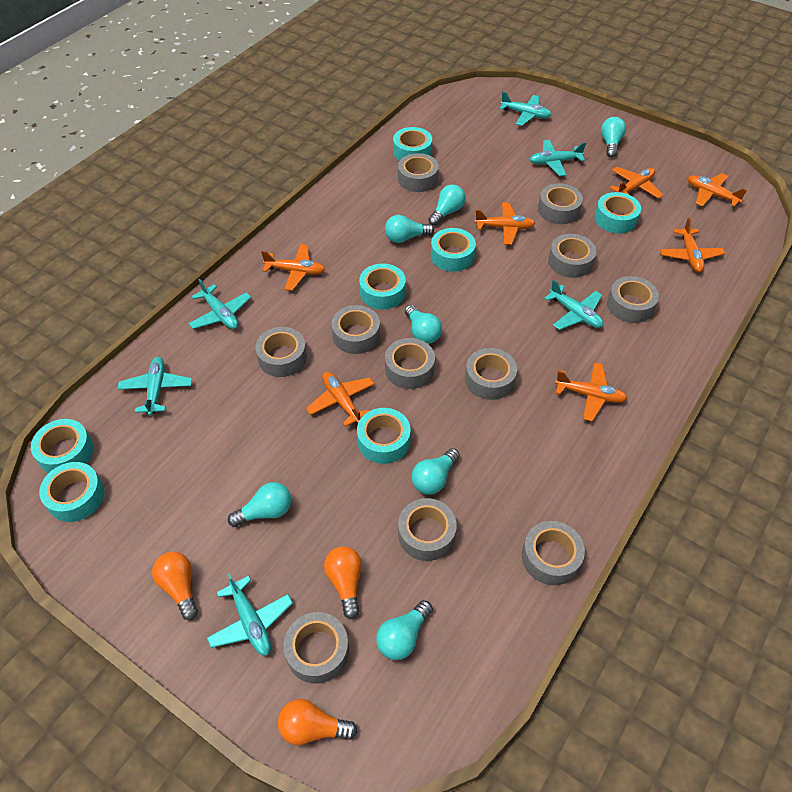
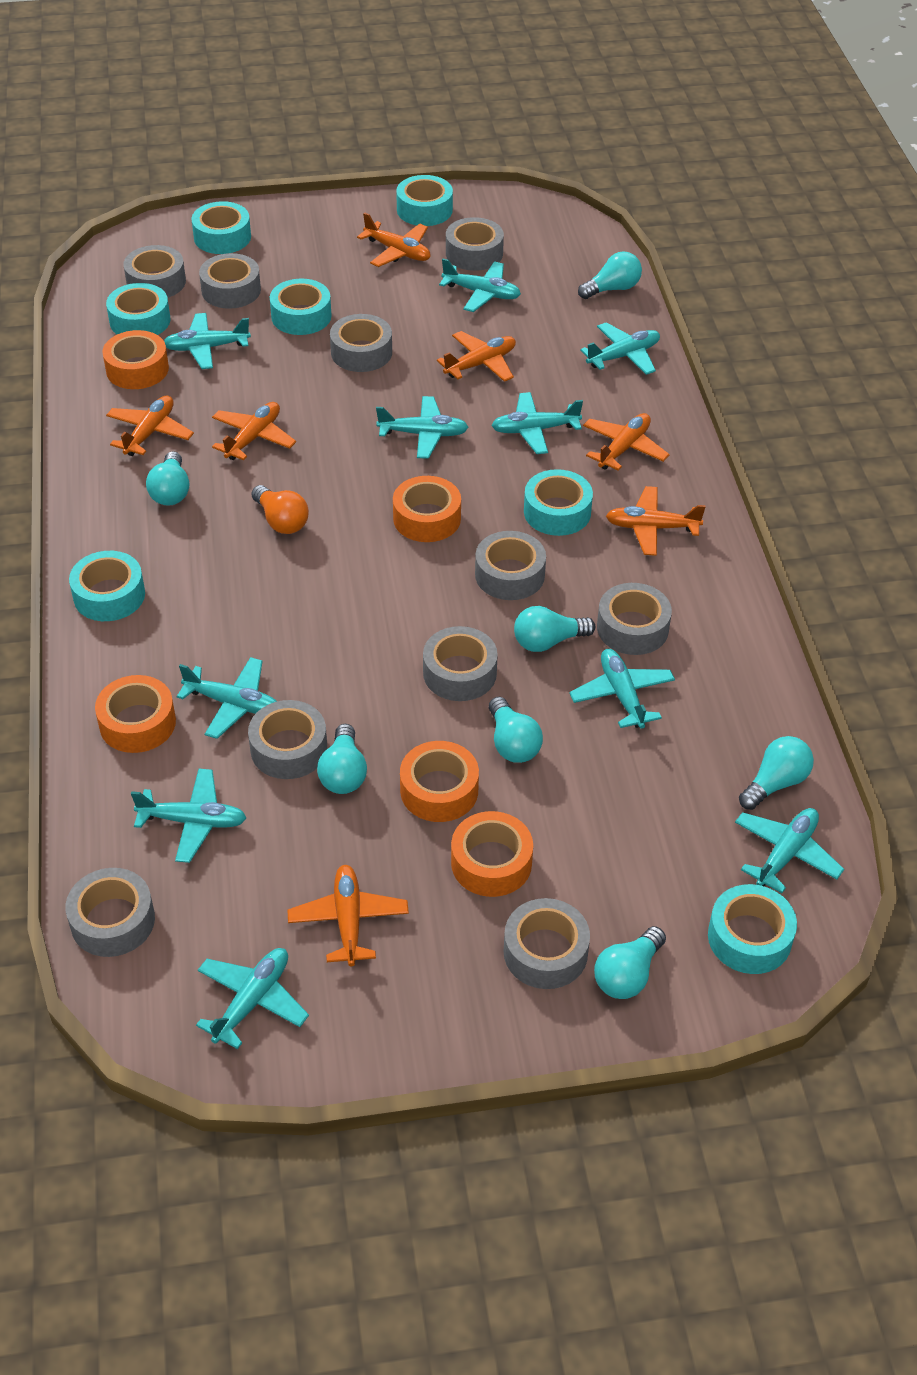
grey tape: 11 -> 10
orange light bulb: 3 -> 1
orange tape: 0 -> 5
turquoise plane: 6 -> 10

